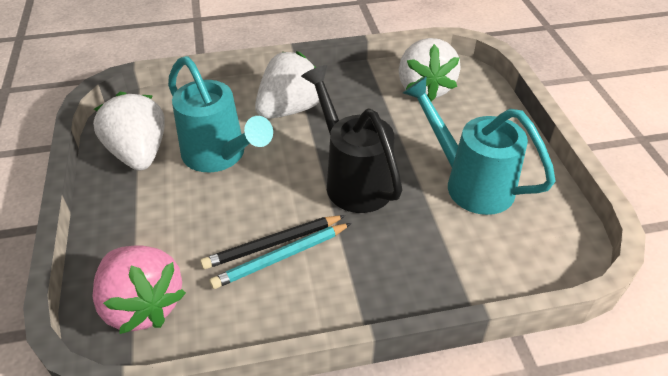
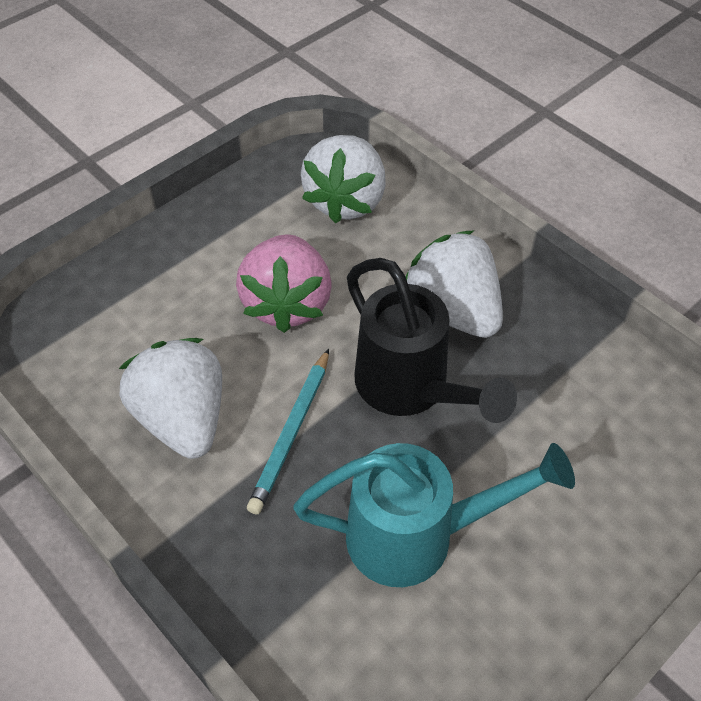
black pencil: 1 -> 0
turquoise watering can: 2 -> 1

